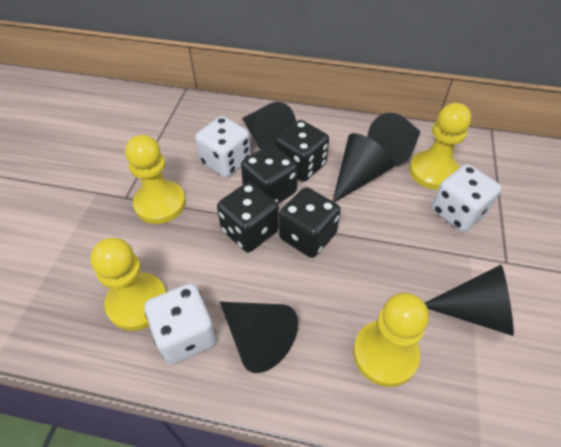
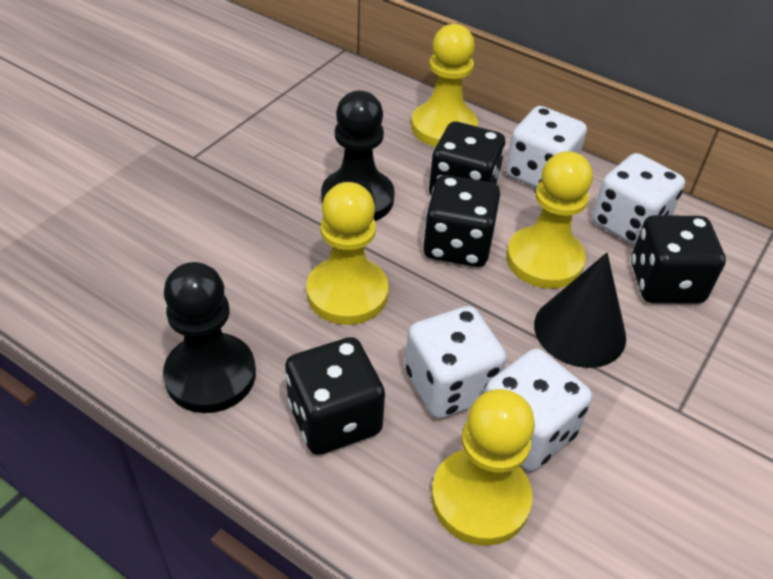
black cone: 5 -> 1
black pawn: 0 -> 2
white dice: 3 -> 4

